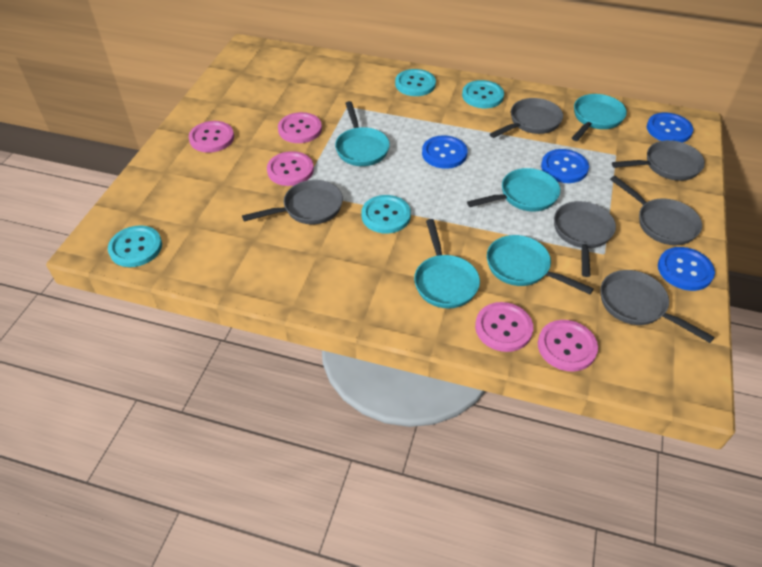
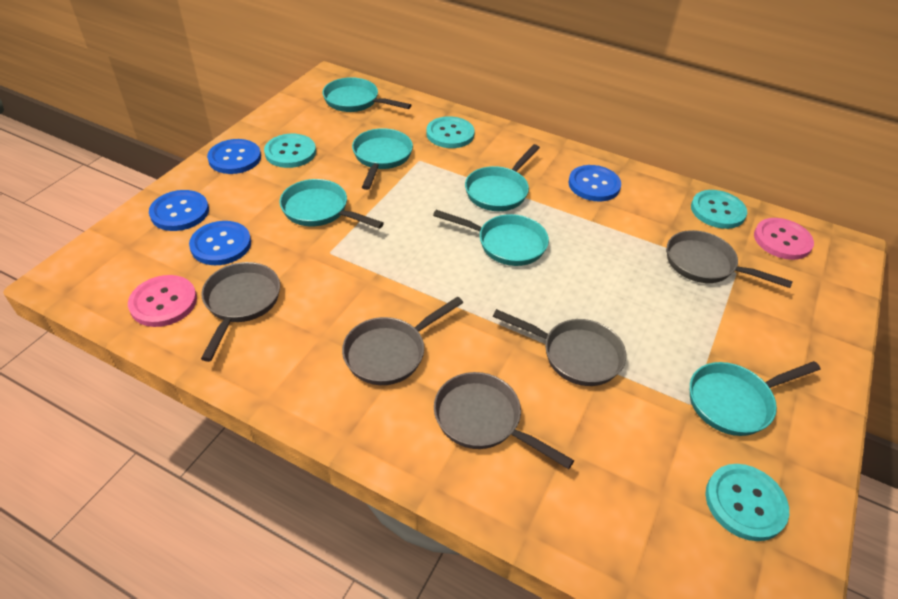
grey pan: 6 -> 5
pink button: 5 -> 2
turquoise pan: 5 -> 6

